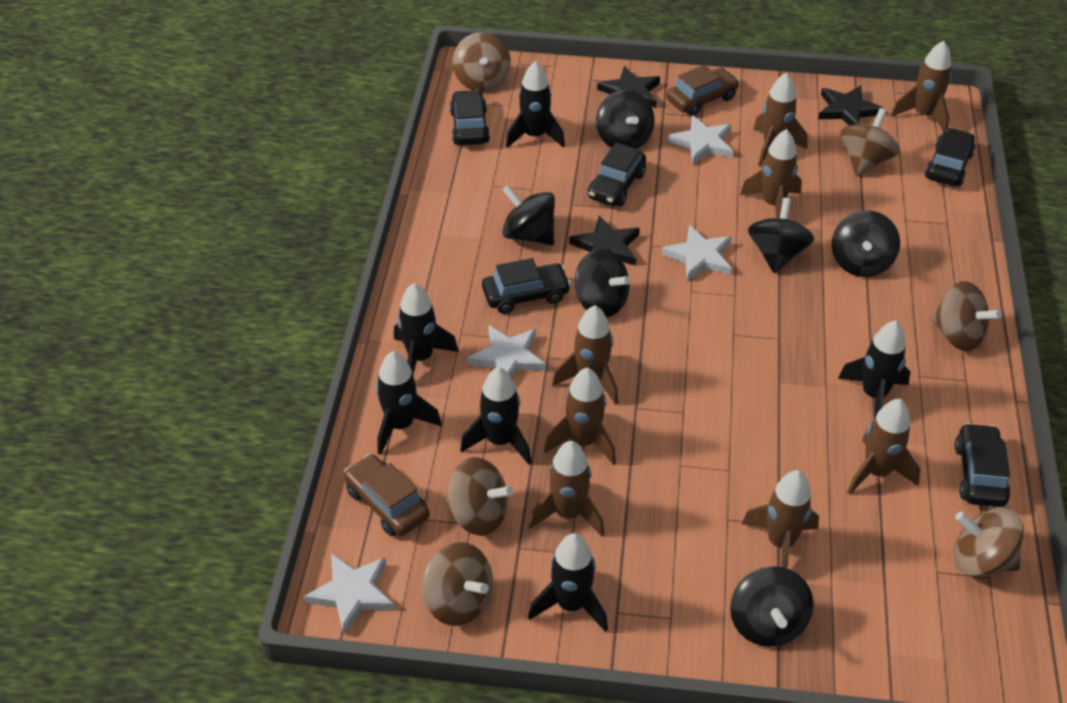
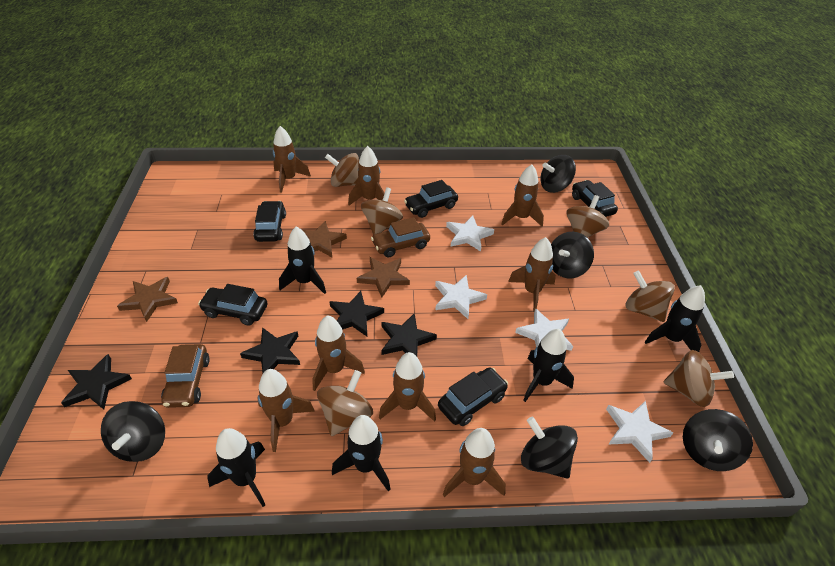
black rocket: 6 -> 5
black spinning top: 6 -> 5
black star: 3 -> 4
brown star: 0 -> 3

